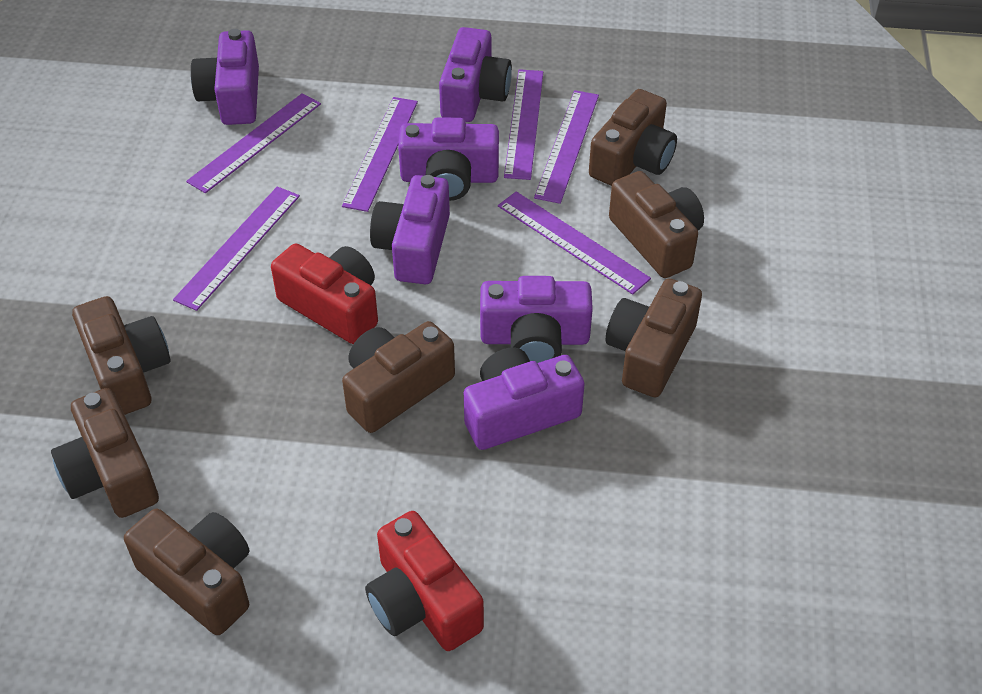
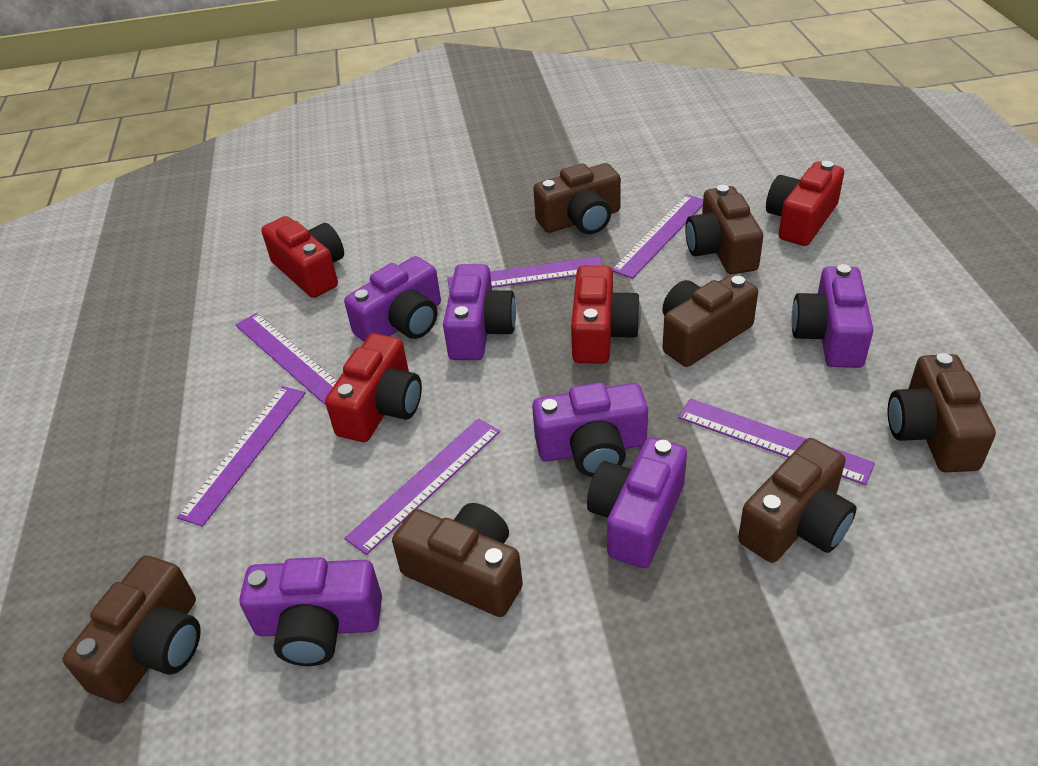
red camera: 2 -> 4

